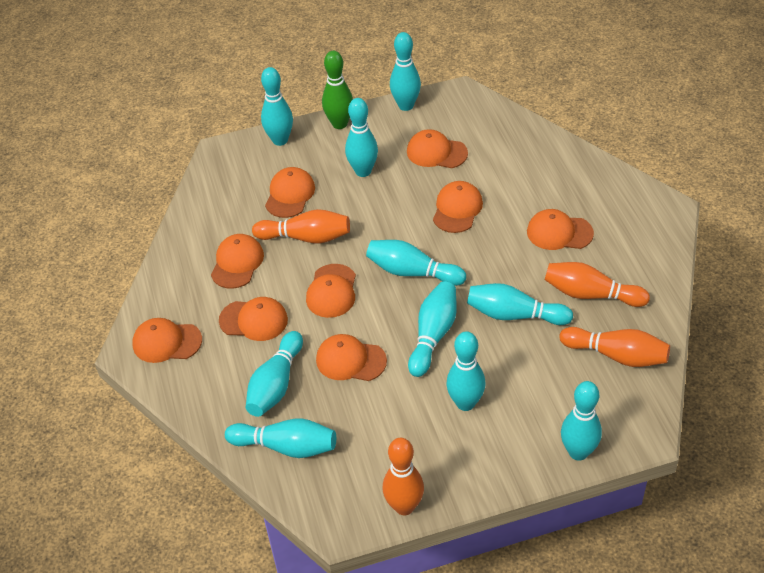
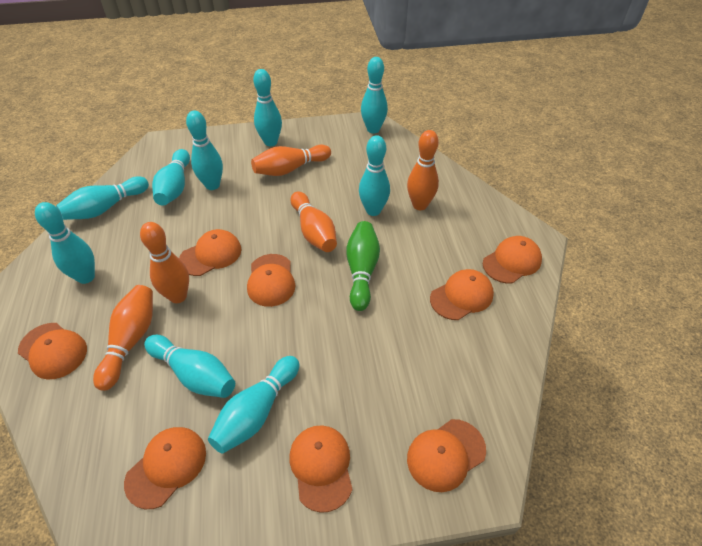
orange bowling pin: 4 -> 5
orange cap: 9 -> 8
turquoise bowling pin: 10 -> 9

